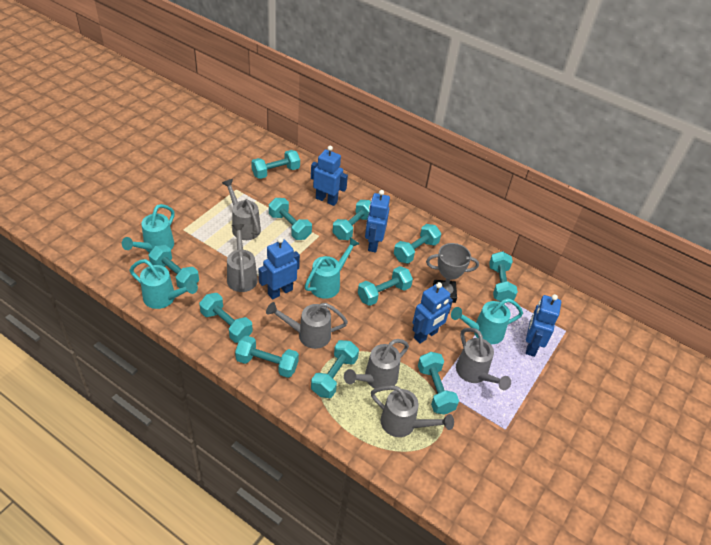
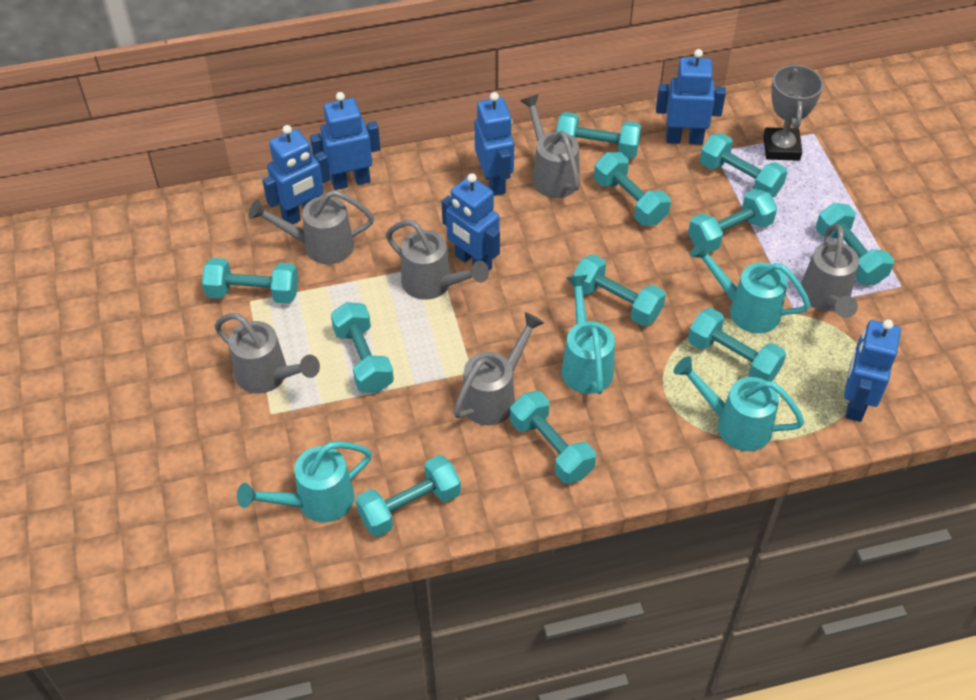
blue robot: 5 -> 6

